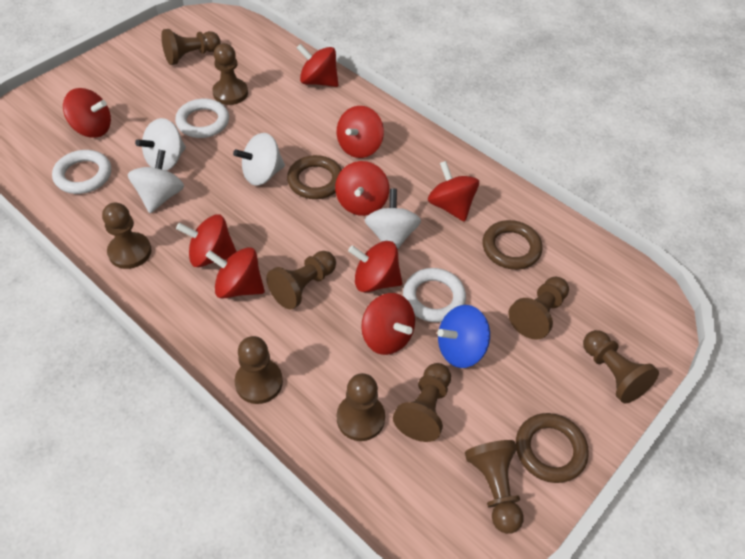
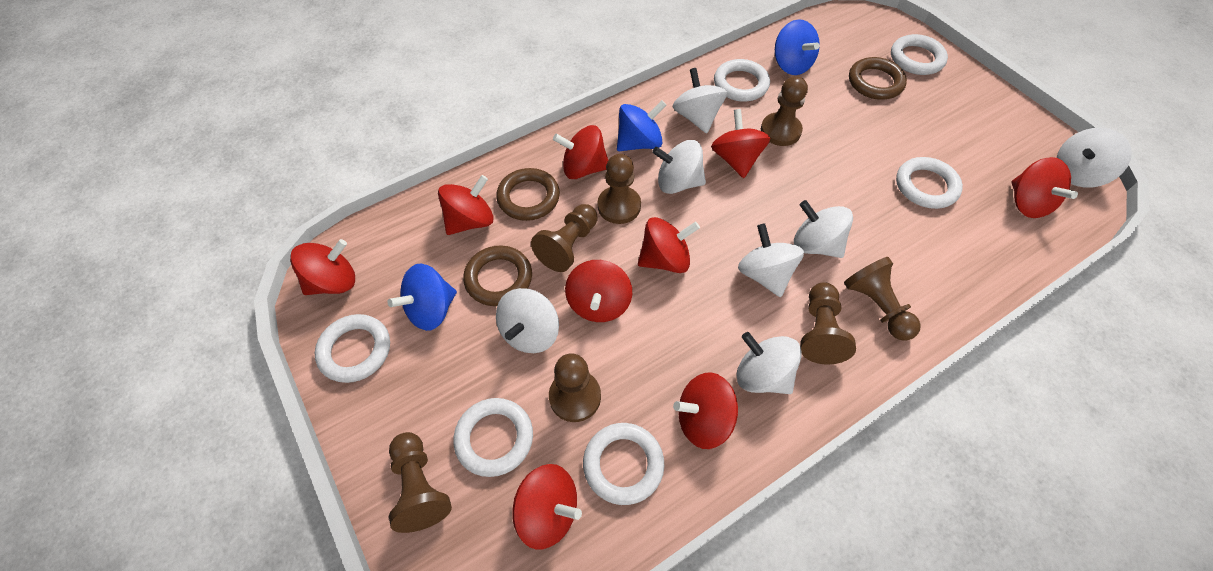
blue spinning top: 1 -> 3
brown pawn: 10 -> 7
white ring: 3 -> 6
white spinning top: 4 -> 7

